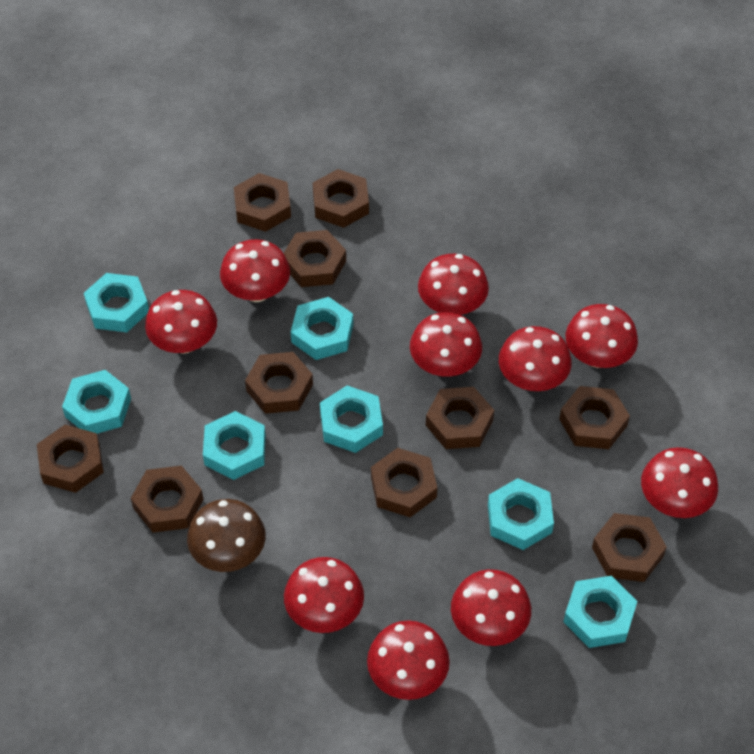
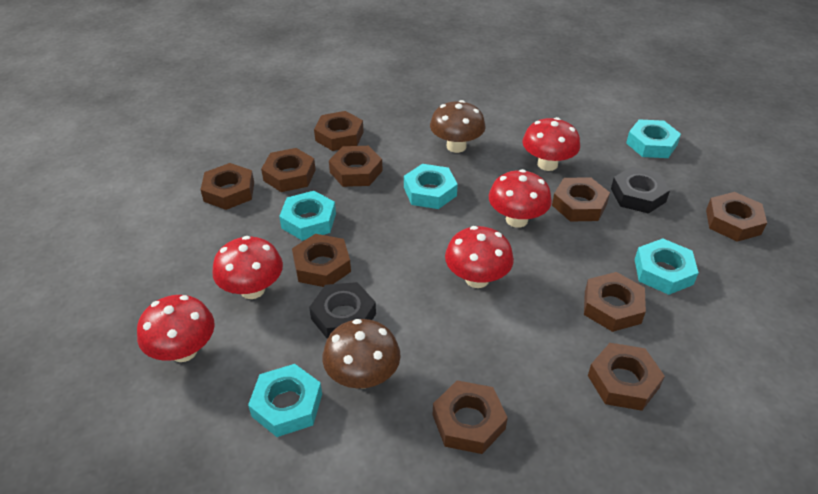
black nut: 0 -> 2
brown mushroom: 1 -> 2
red mushroom: 10 -> 5
turquoise nut: 7 -> 5

